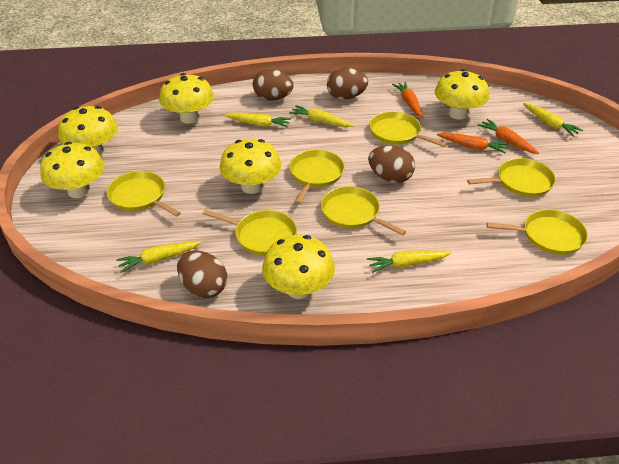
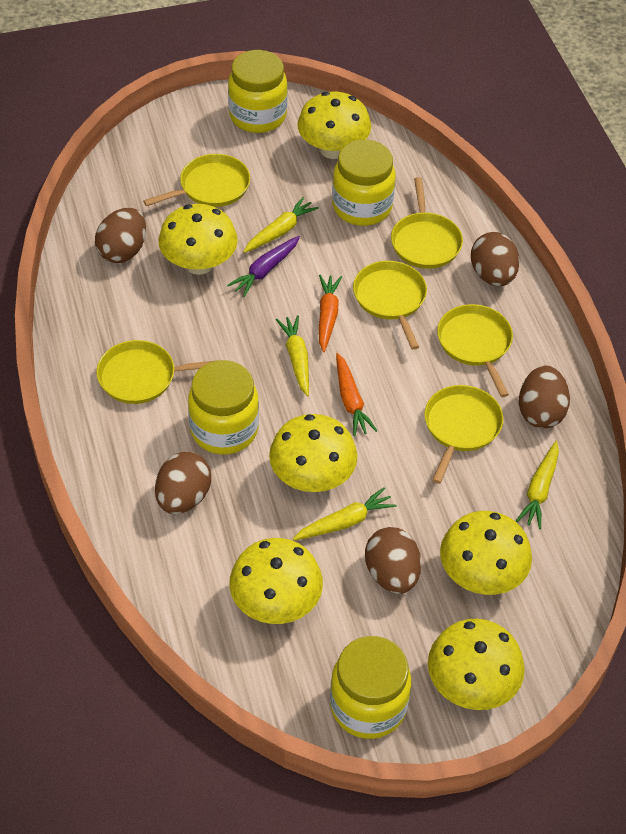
brown egg: 4 -> 5
orange carrot: 3 -> 2
purple carrot: 0 -> 1
yellow carrot: 5 -> 4
yellow jar: 0 -> 4
yellow pan: 7 -> 6

